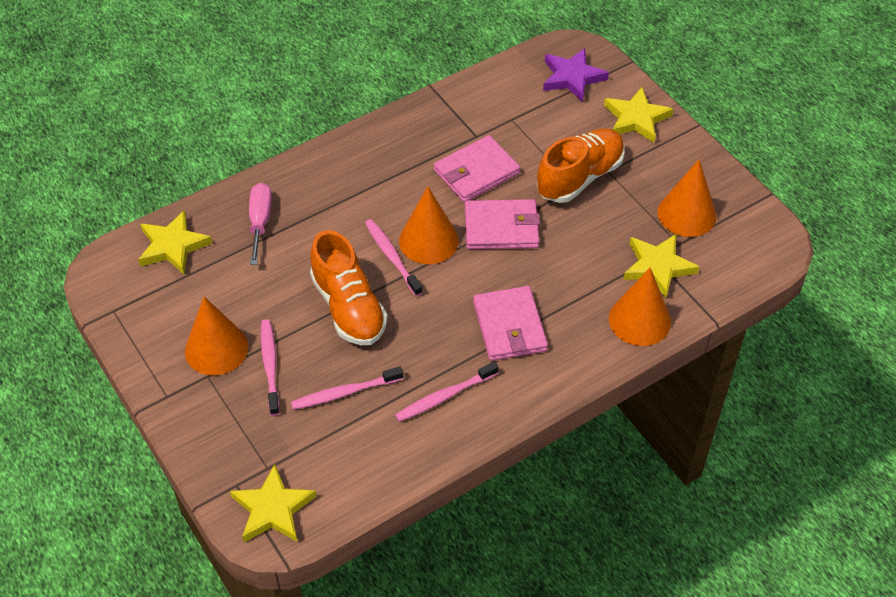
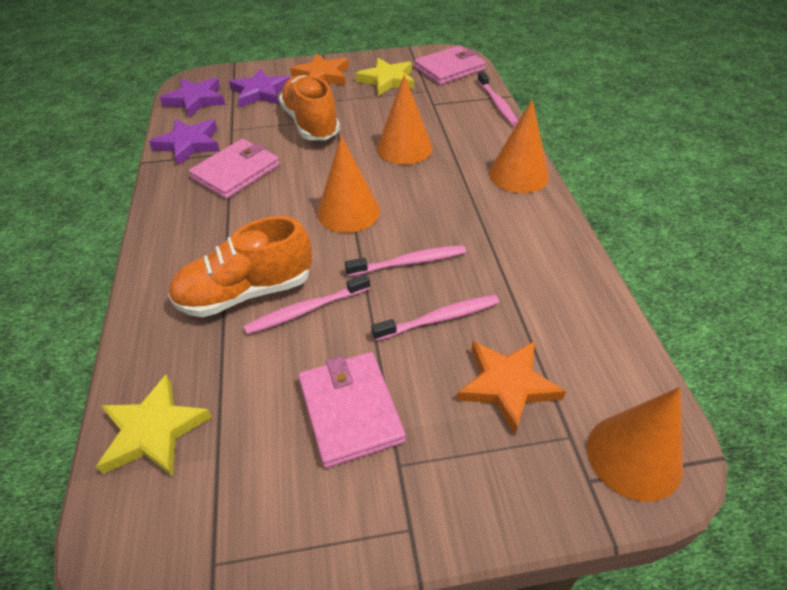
orange star: 0 -> 2
pink screwdriver: 1 -> 0
purple star: 1 -> 3
yellow star: 4 -> 2

